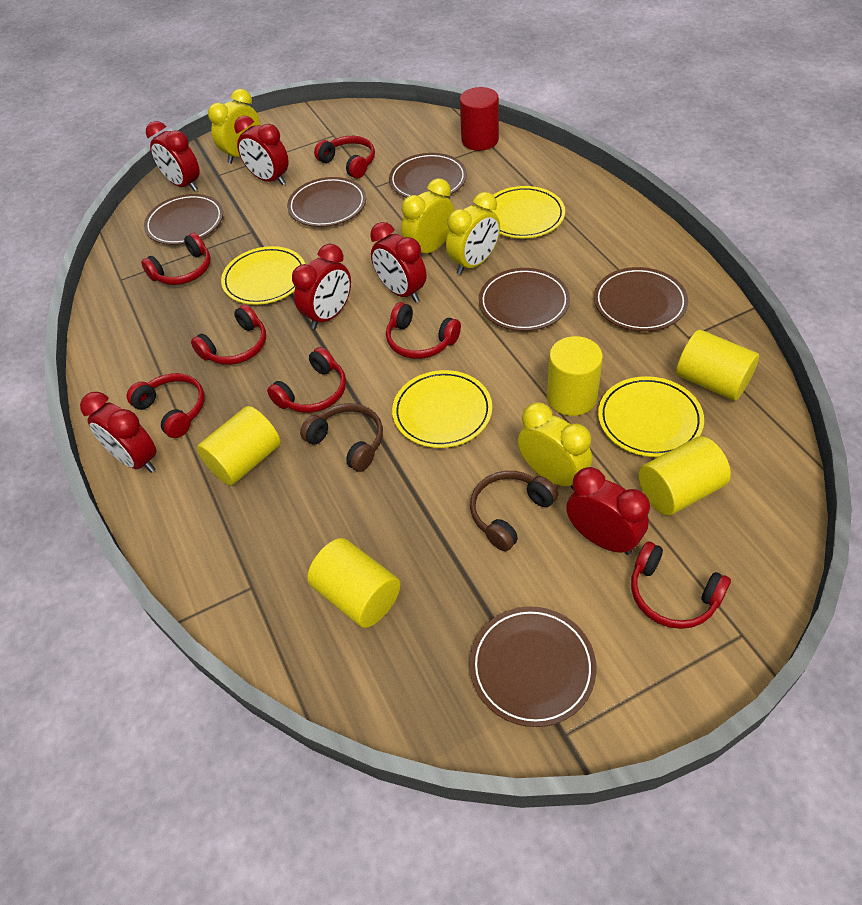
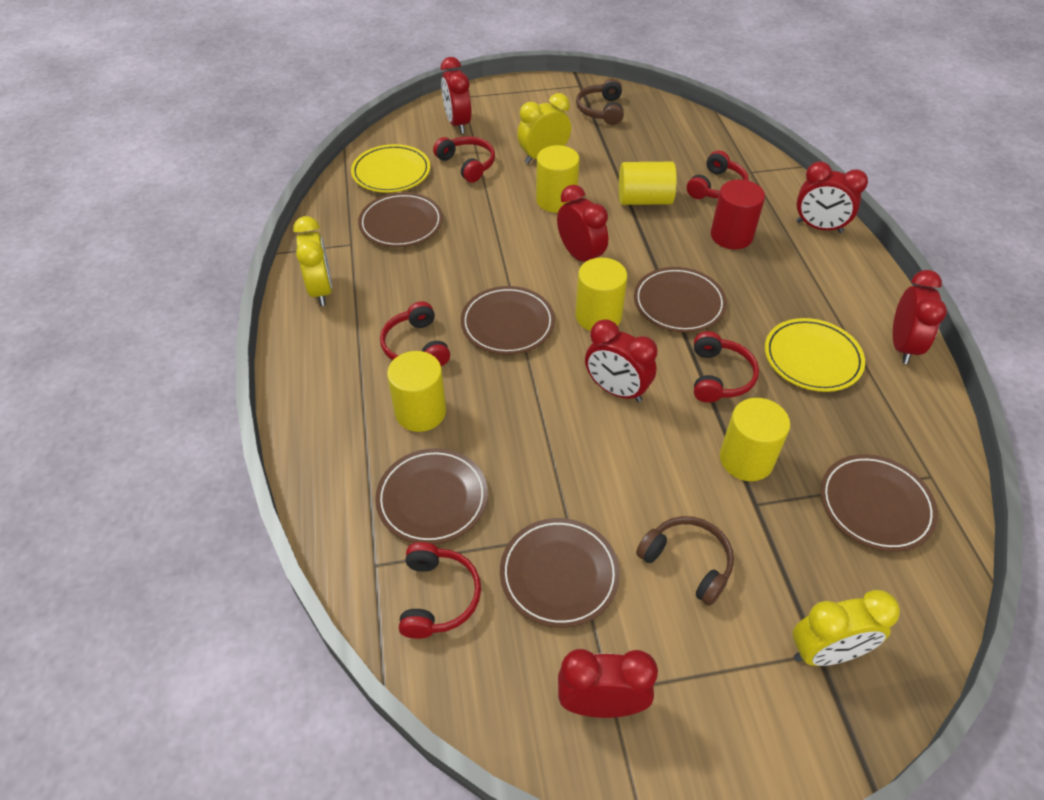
red headphones: 7 -> 5
yellow clock: 4 -> 3
yellow plate: 4 -> 2

